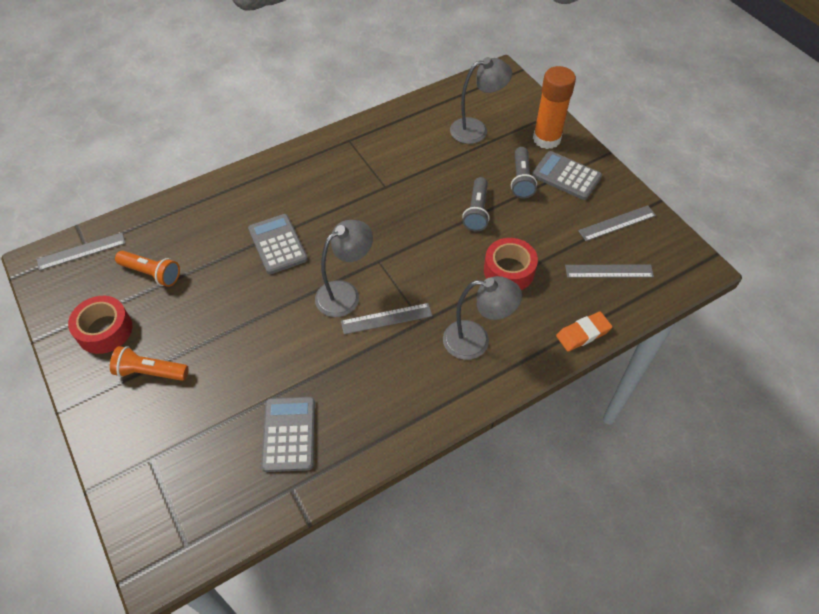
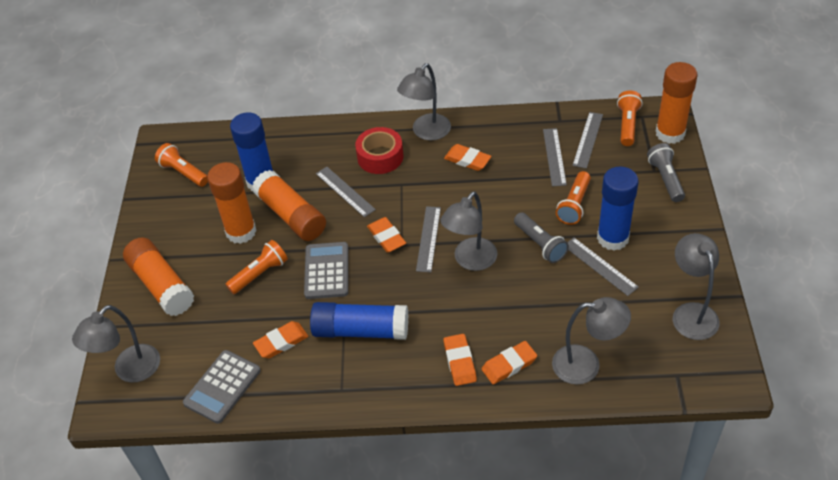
blue glue stick: 0 -> 3
grey calculator: 3 -> 2
grey lamp: 3 -> 5
grey ruler: 4 -> 5
orange eraser: 1 -> 5
orange flashlight: 2 -> 4
orange glue stick: 1 -> 4
red tape: 2 -> 1

